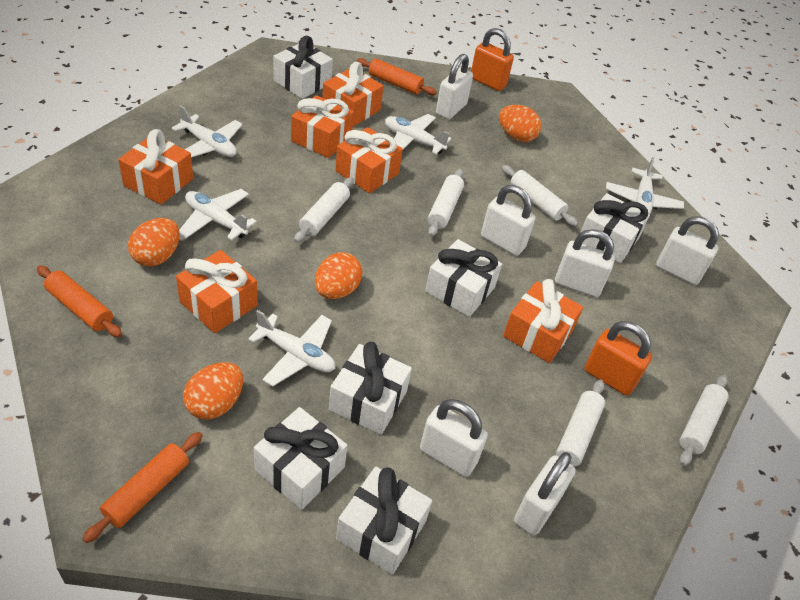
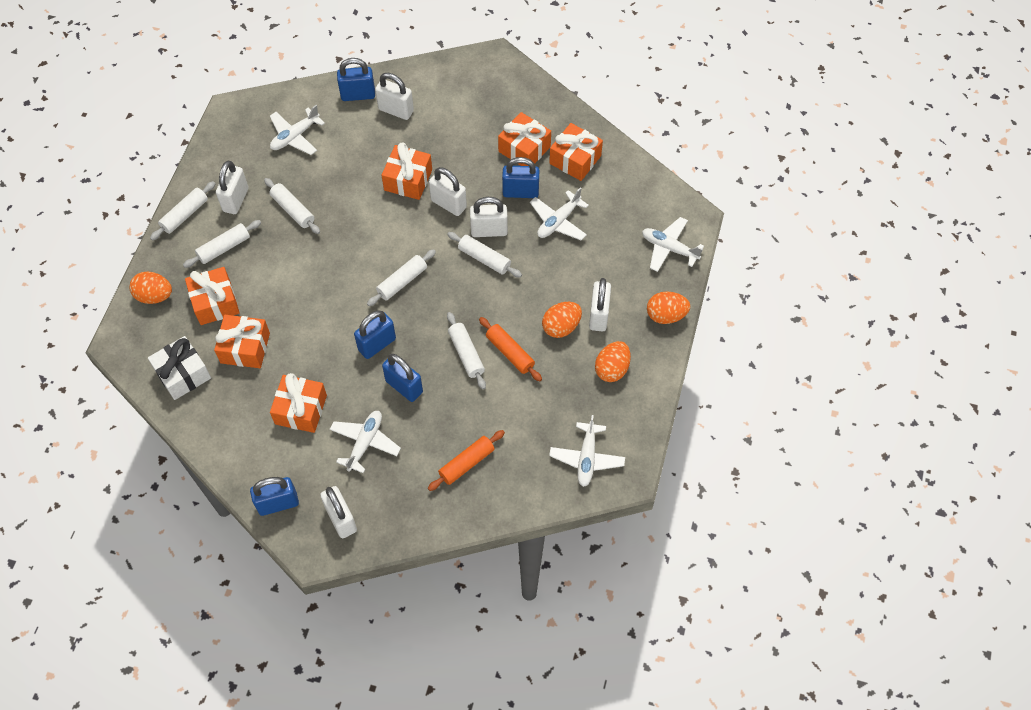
blue padlock: 0 -> 5
orange padlock: 2 -> 0
orange rolling pin: 3 -> 2
white gift: 6 -> 1
white rolling pin: 5 -> 6

